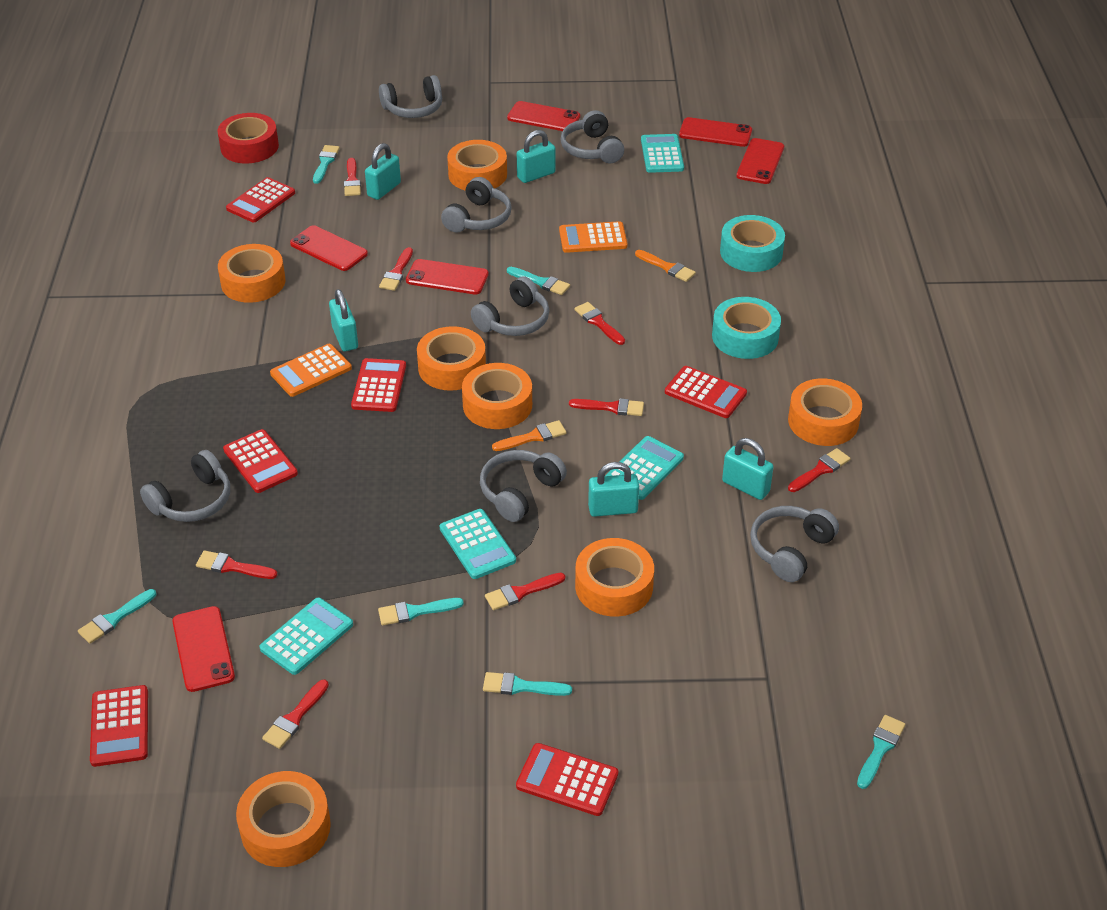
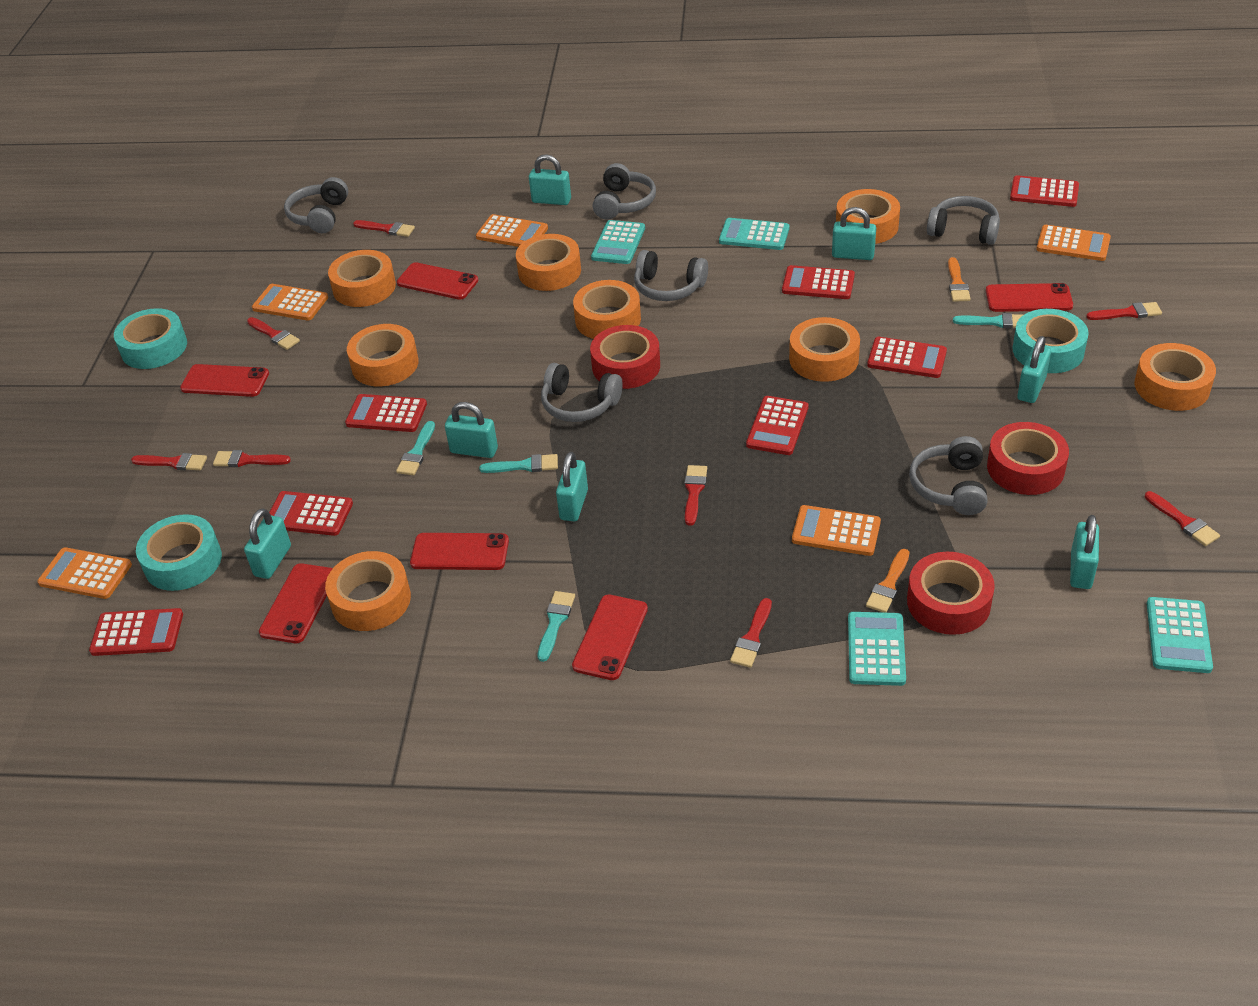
grey headphones: 7 -> 6
orange calculator: 2 -> 5
orange tape: 7 -> 8
red calculator: 6 -> 7
red tape: 1 -> 3
turquoise brush: 6 -> 4
turquoise padlock: 5 -> 7
turquoise tape: 2 -> 3

